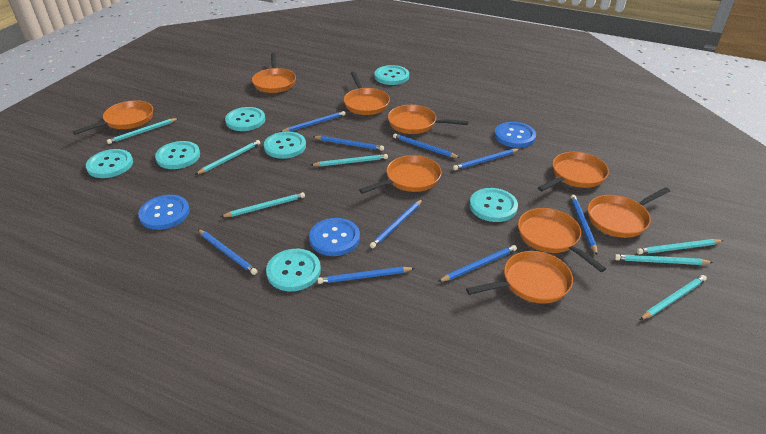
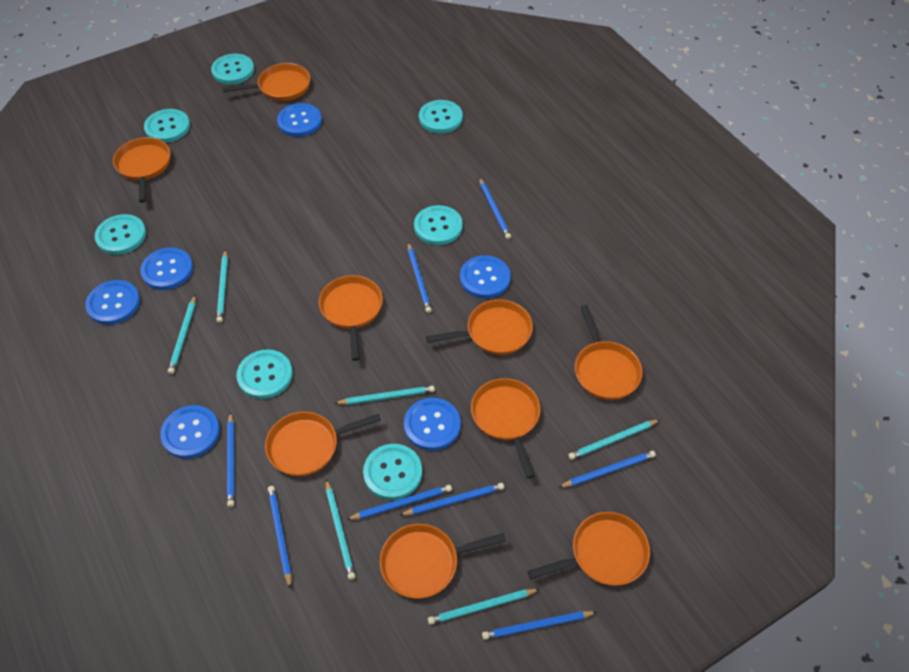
blue button: 3 -> 6
blue pencil: 9 -> 8
turquoise pencil: 7 -> 6

